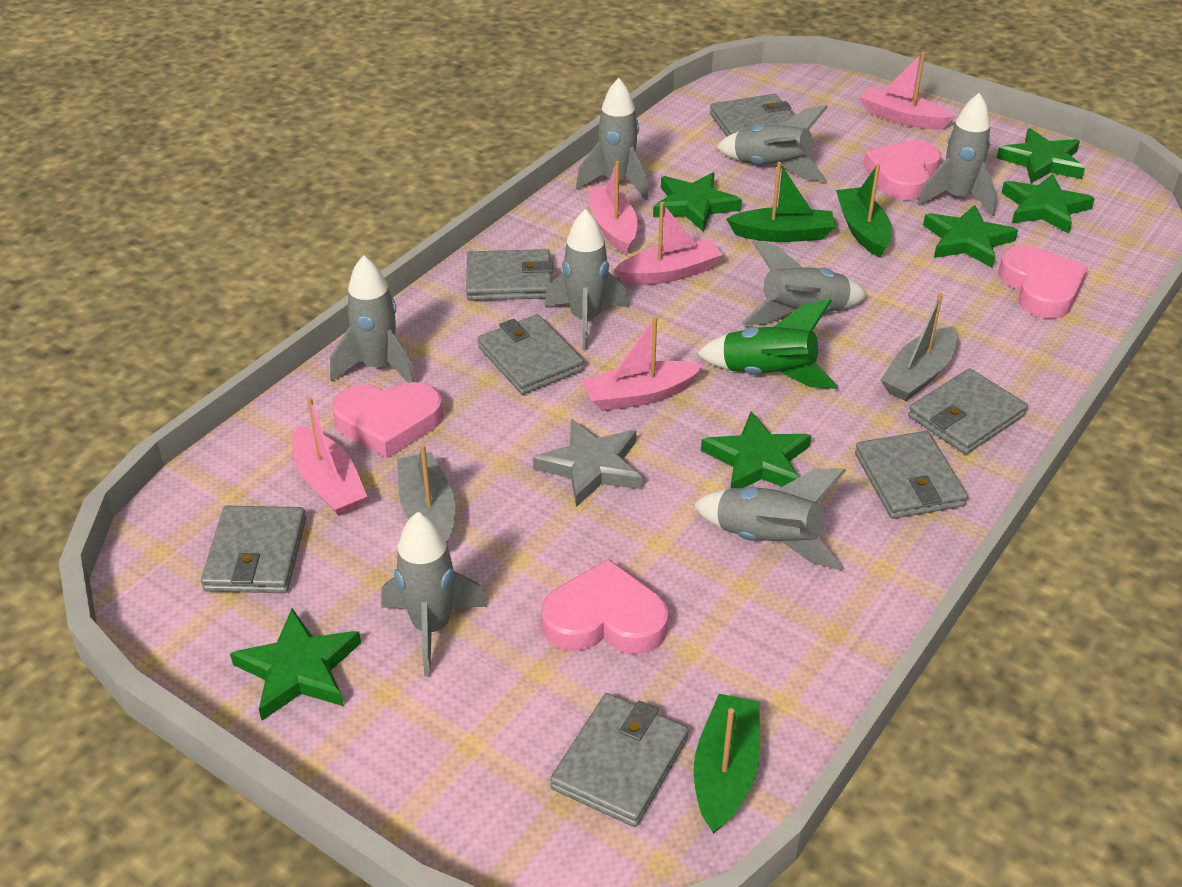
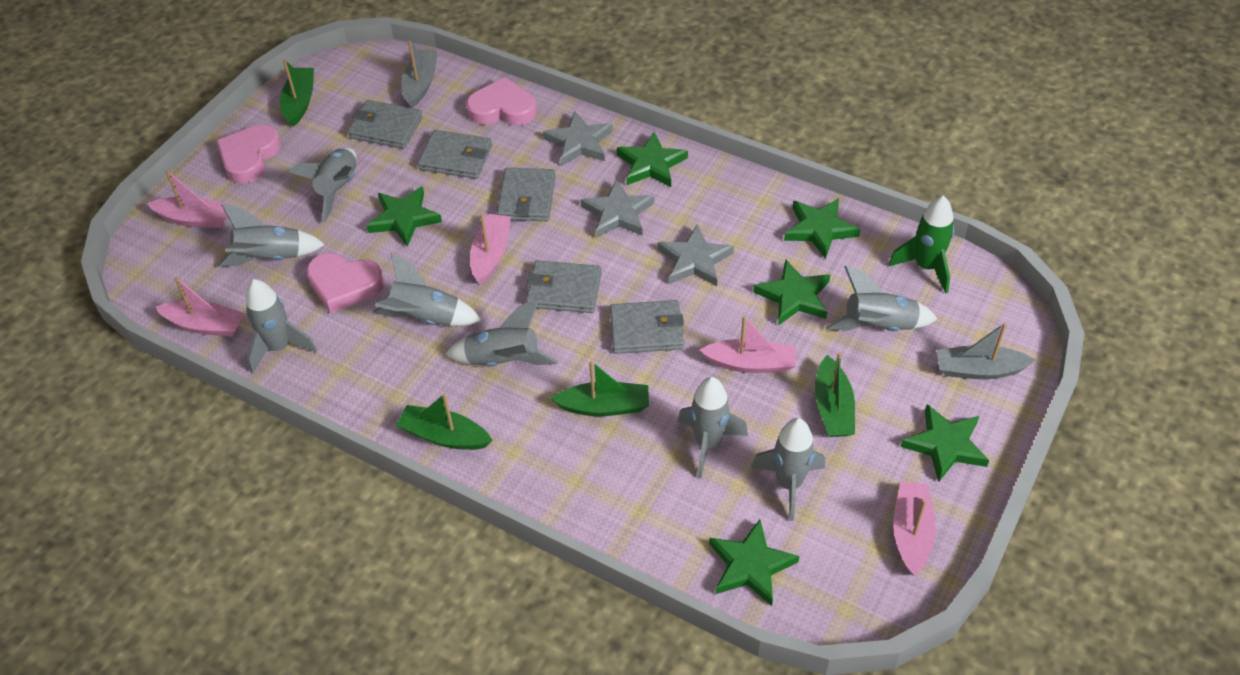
green boat: 3 -> 4
grey star: 1 -> 3
grey wallet: 7 -> 5
pink heart: 4 -> 3

